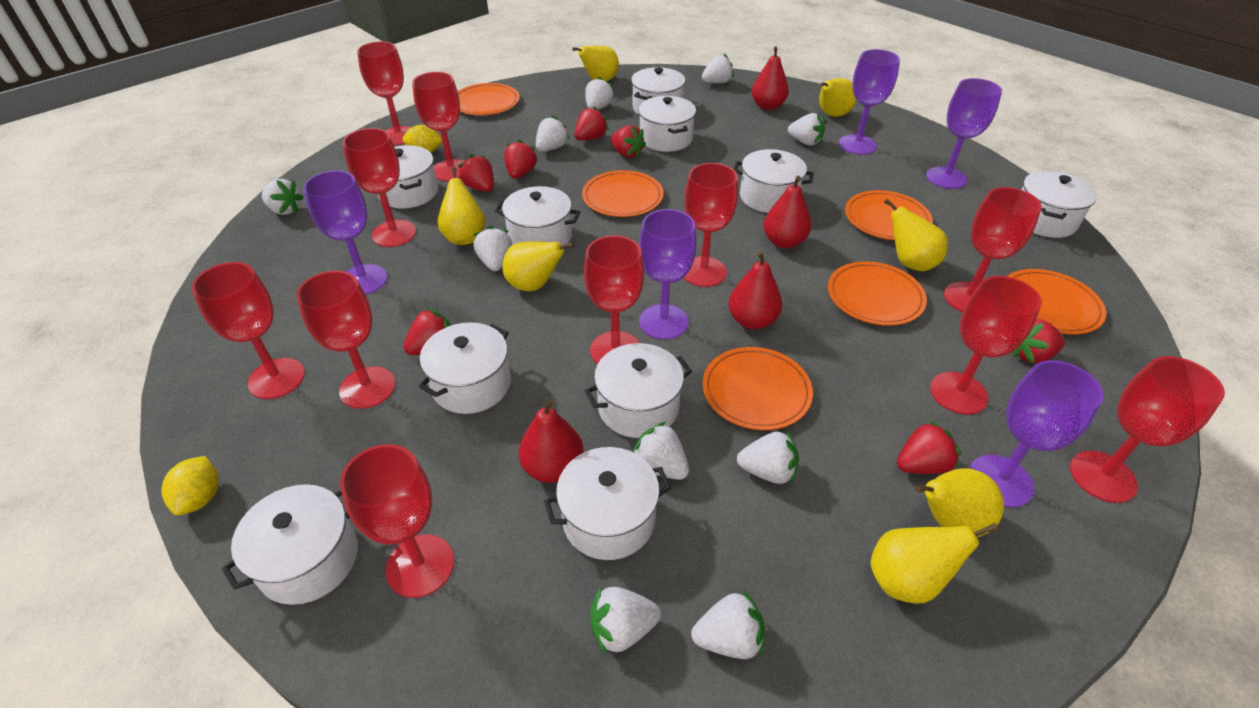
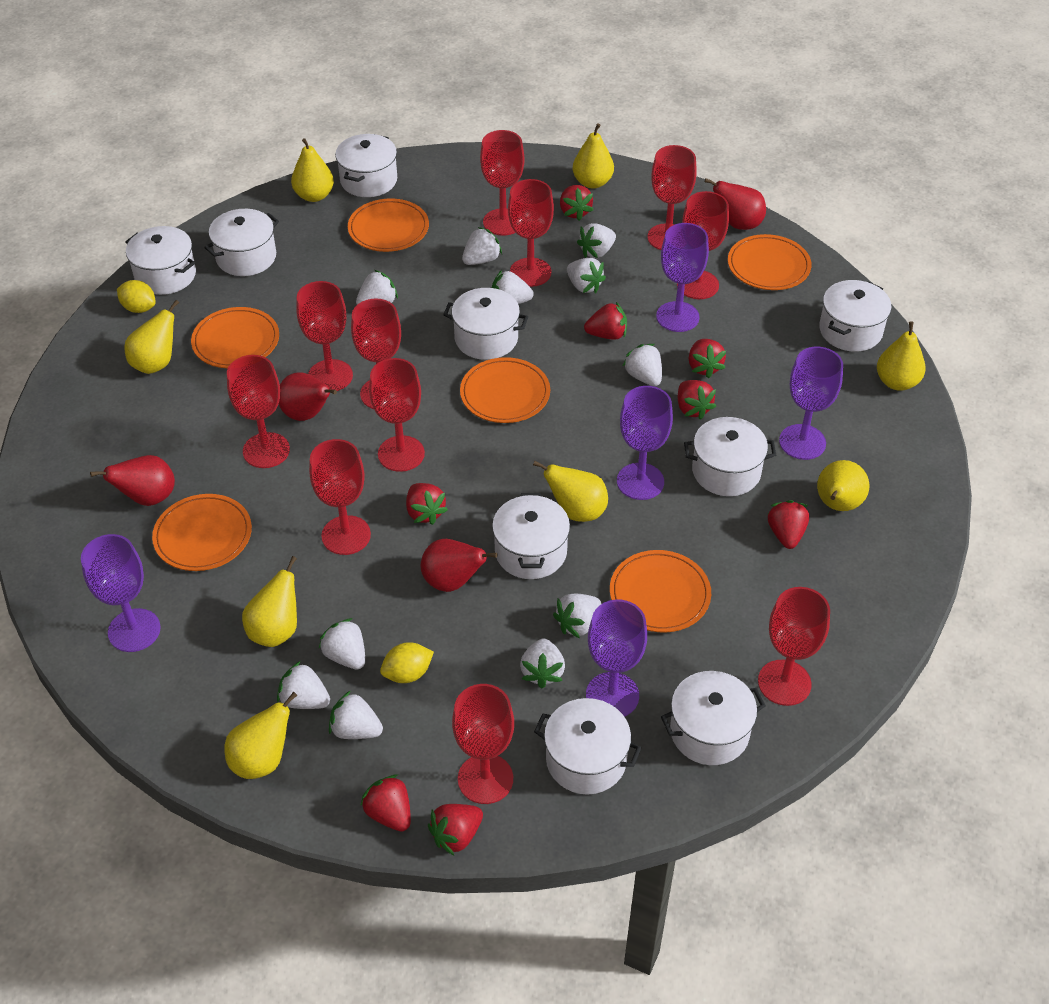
red strawberry: 7 -> 8
white pot: 10 -> 9
white strawberry: 10 -> 11
yellow pear: 7 -> 8

